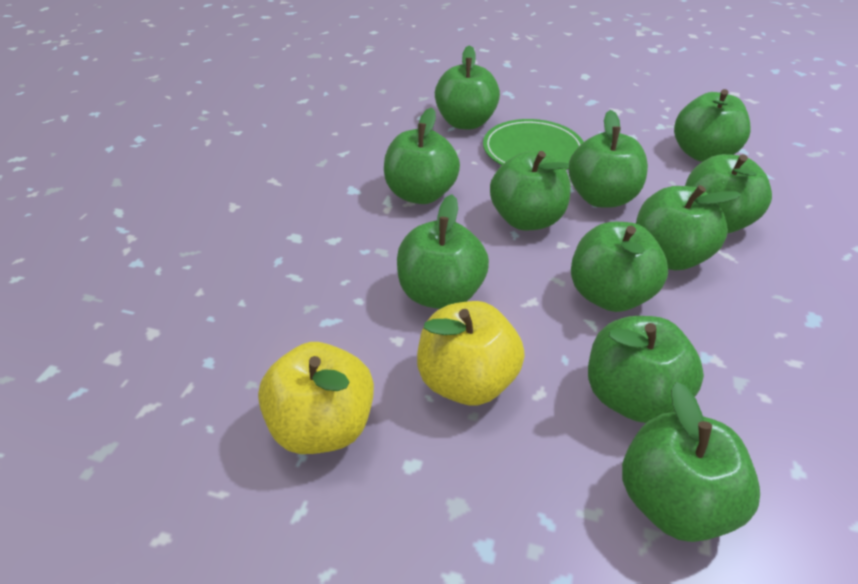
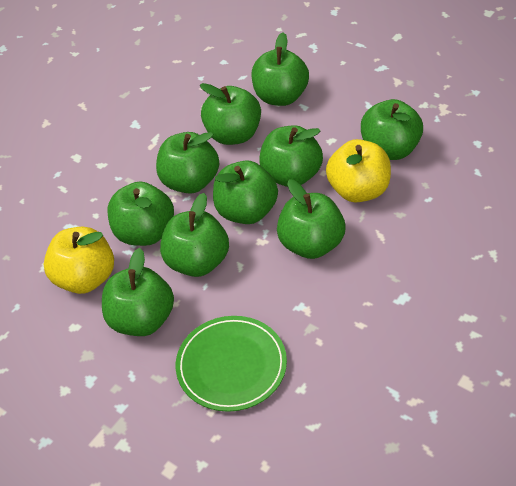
green apple: 11 -> 10

